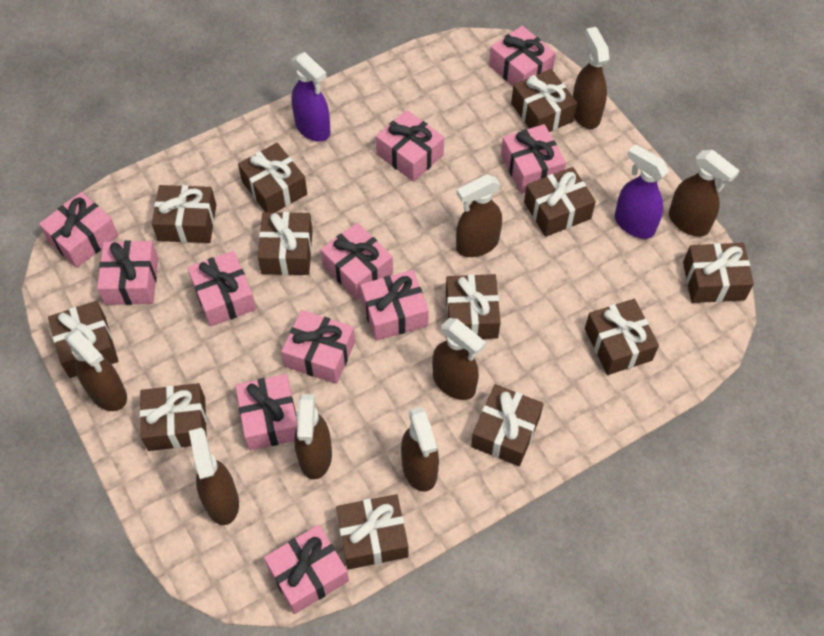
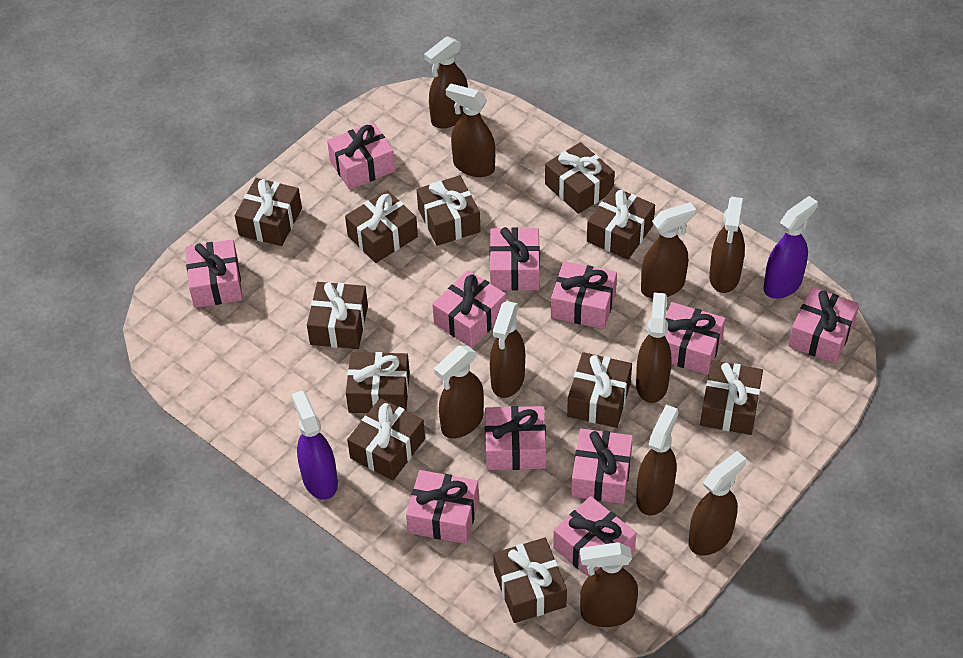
brown gift: 12 -> 11
brown spray bottle: 8 -> 10

